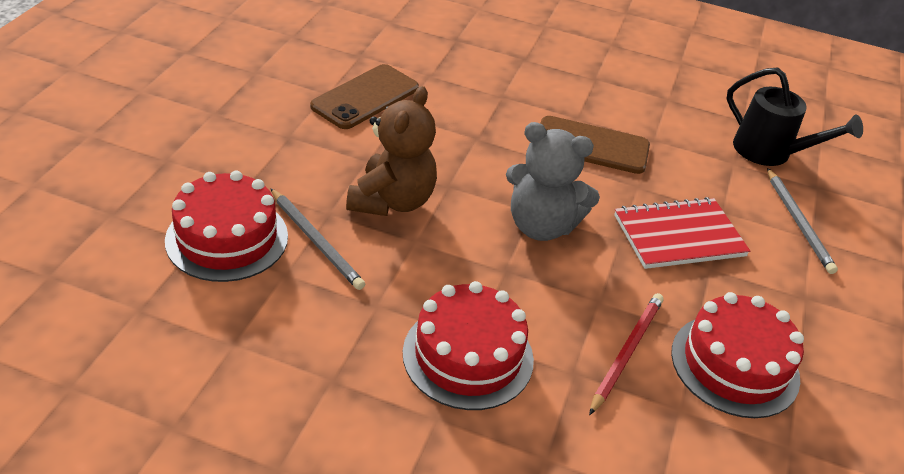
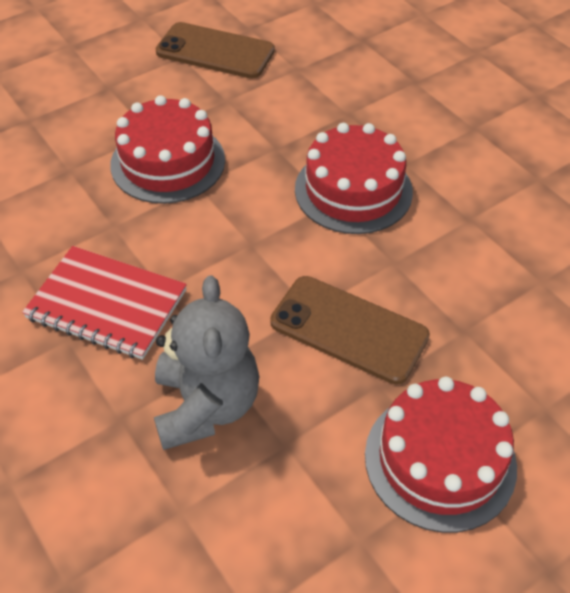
black watering can: 1 -> 0
brown teddy bear: 1 -> 0
grey pencil: 2 -> 0
red pencil: 1 -> 0

